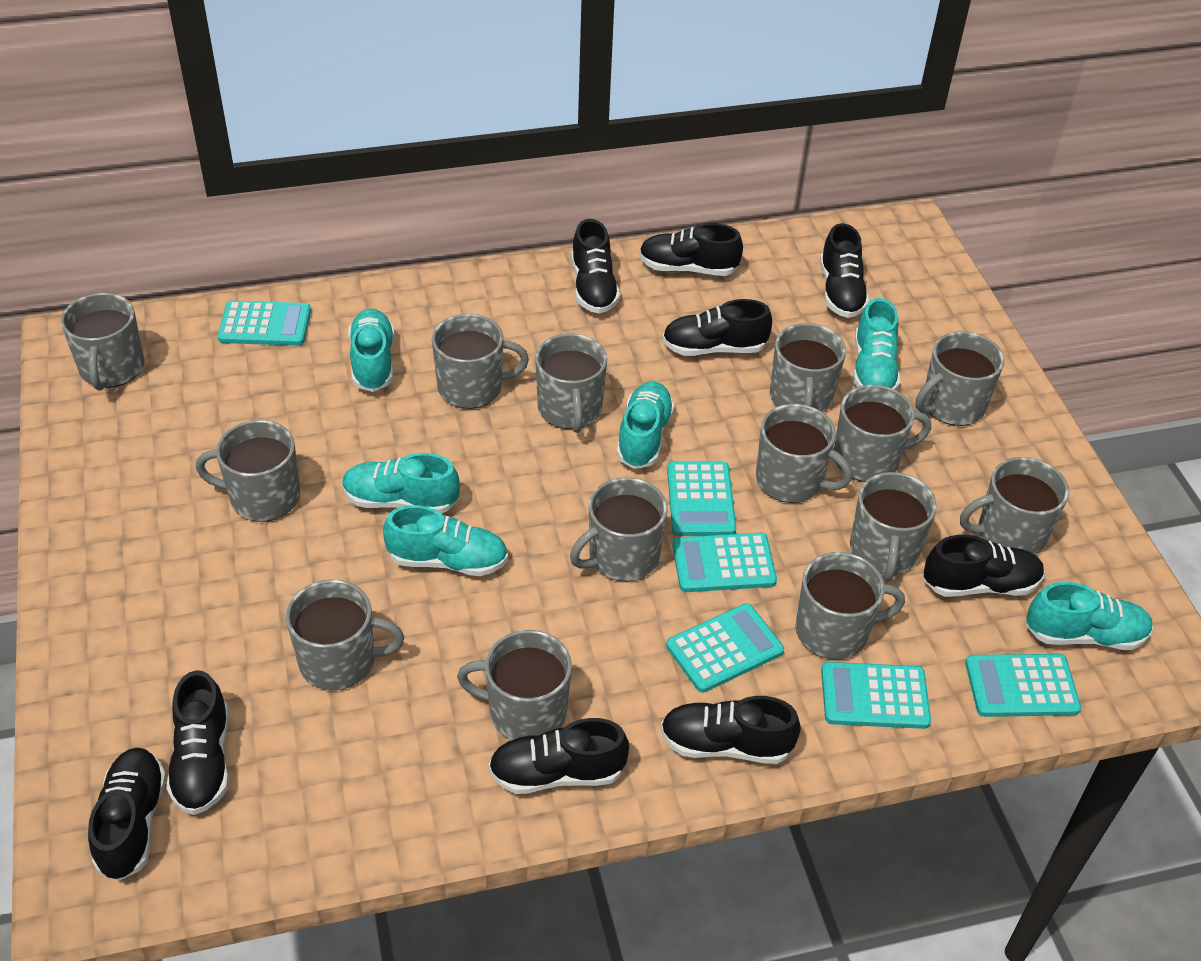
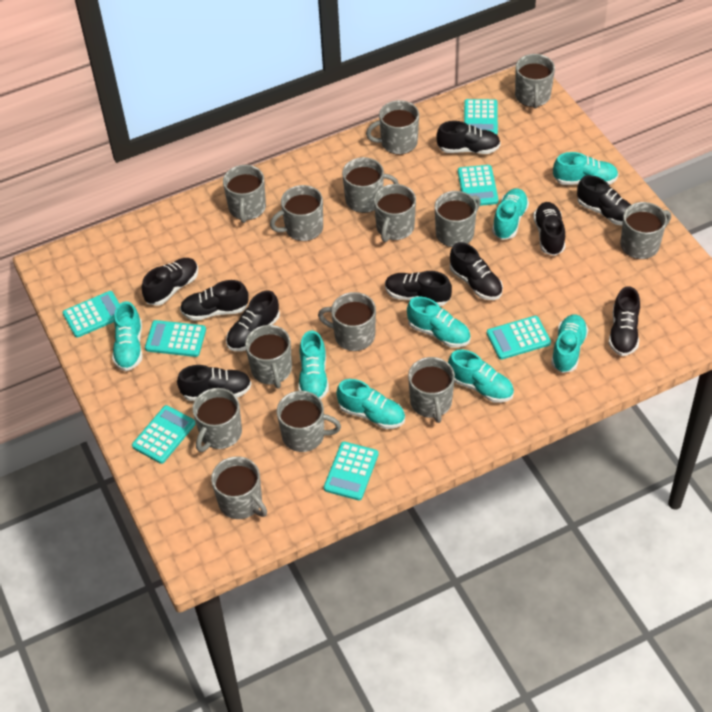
black shoe: 9 -> 10
turquoise calculator: 6 -> 7
turquoise shoe: 6 -> 8

